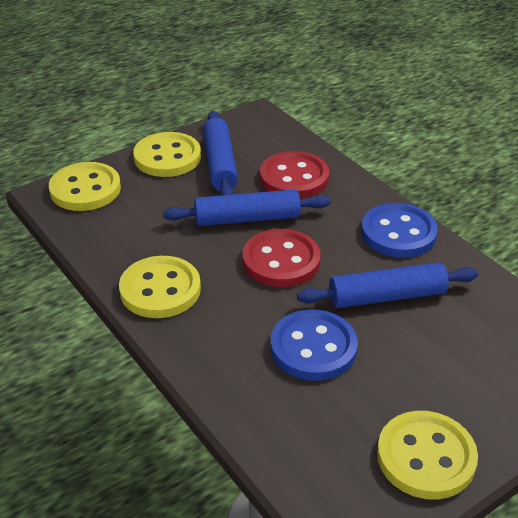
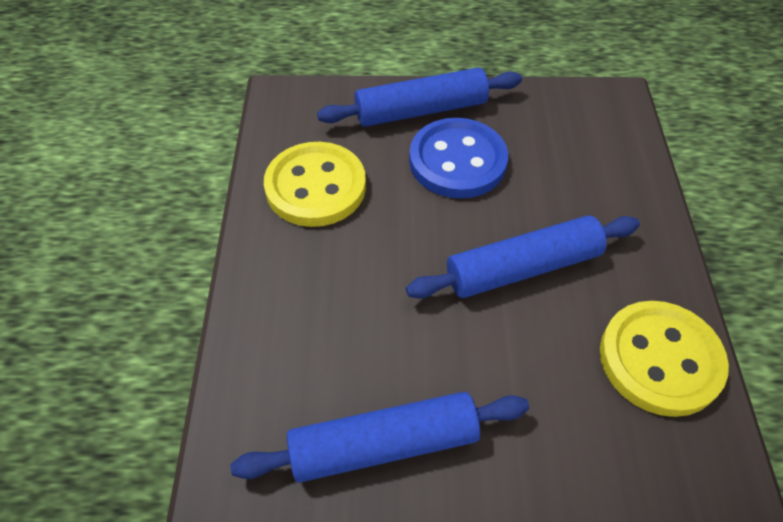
blue button: 2 -> 1
red button: 2 -> 0
yellow button: 4 -> 2

